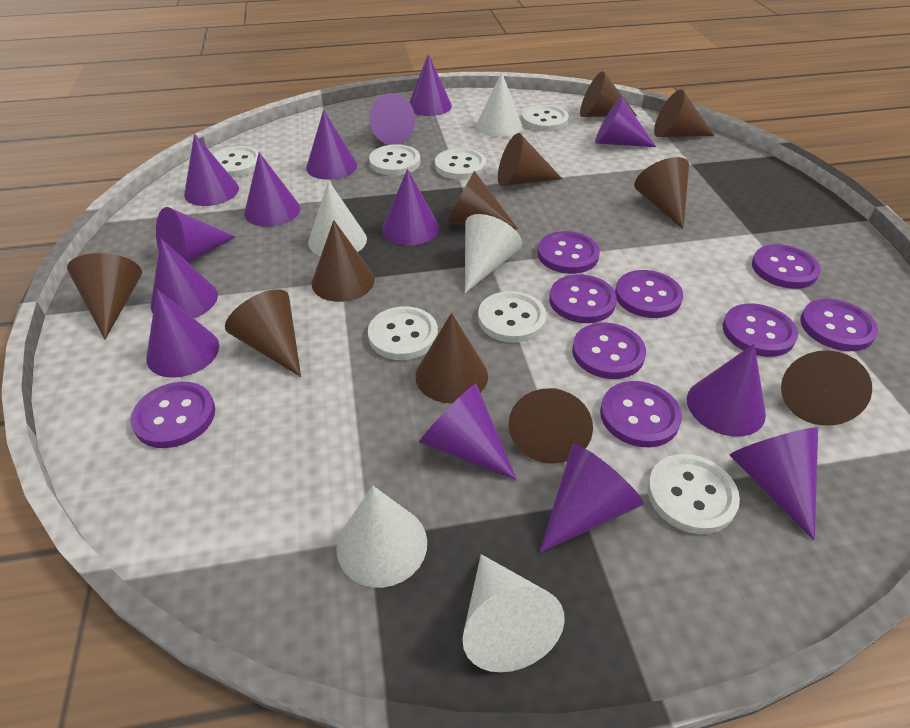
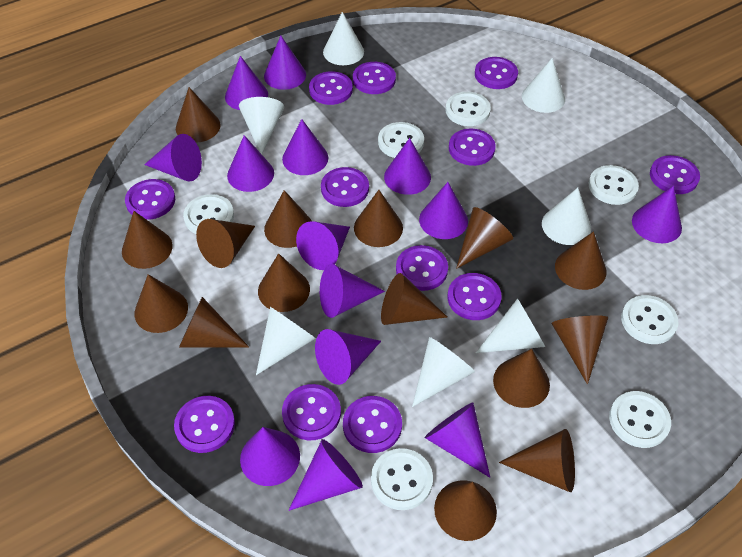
brown cone: 11 -> 15
purple button: 9 -> 12
white cone: 5 -> 7

